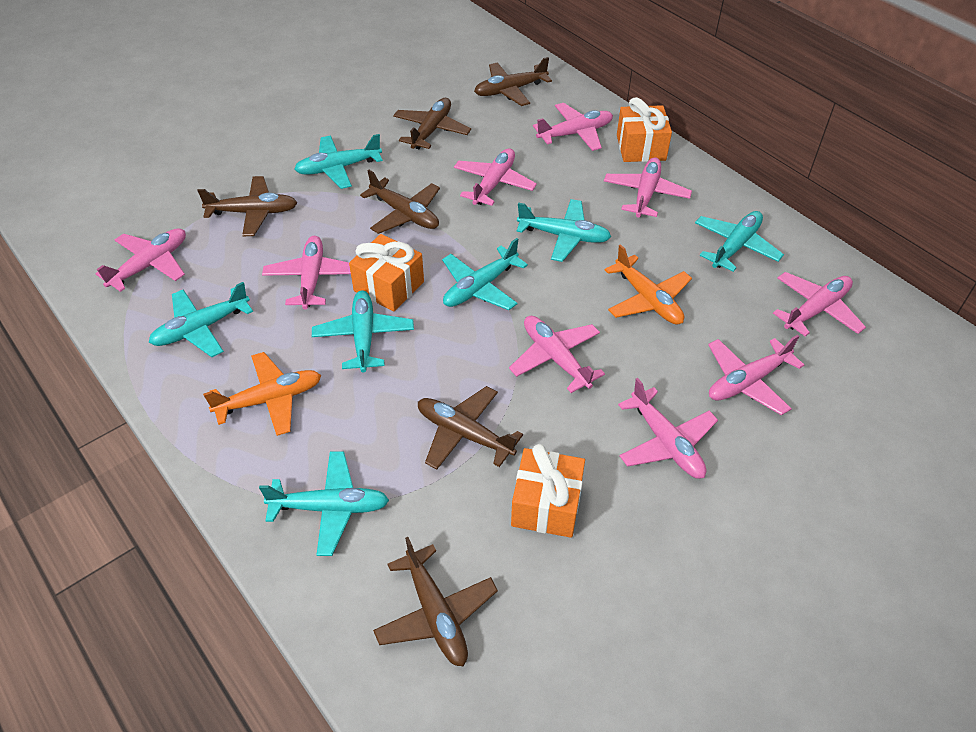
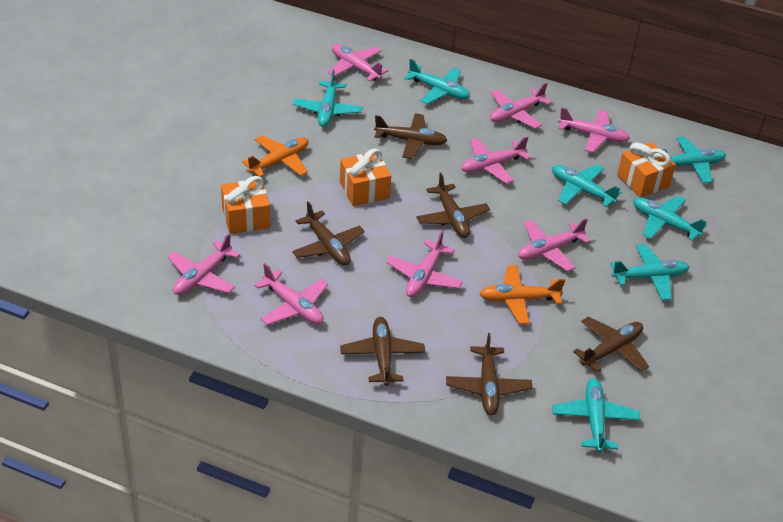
pink plane: 9 -> 8

